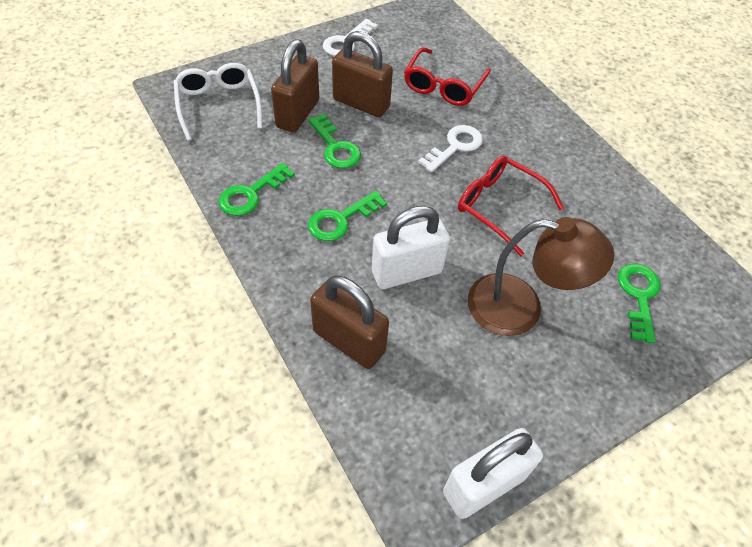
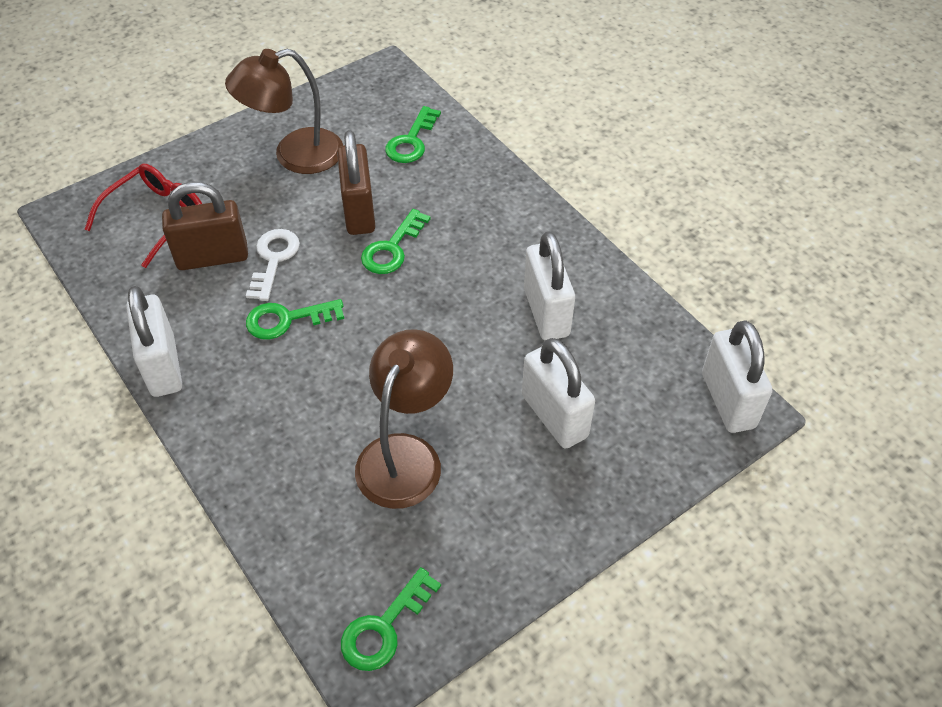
brown lamp: 1 -> 2
brown padlock: 3 -> 2
red glasses: 2 -> 1
white glasses: 1 -> 0
white key: 2 -> 1
white padlock: 2 -> 4

